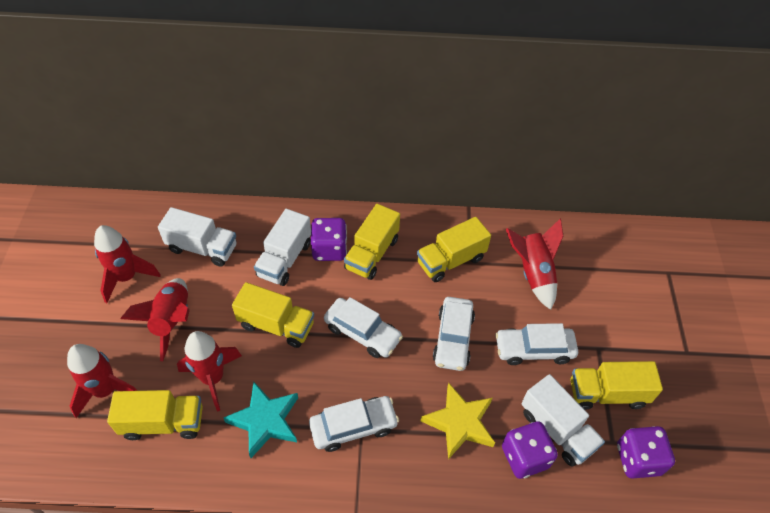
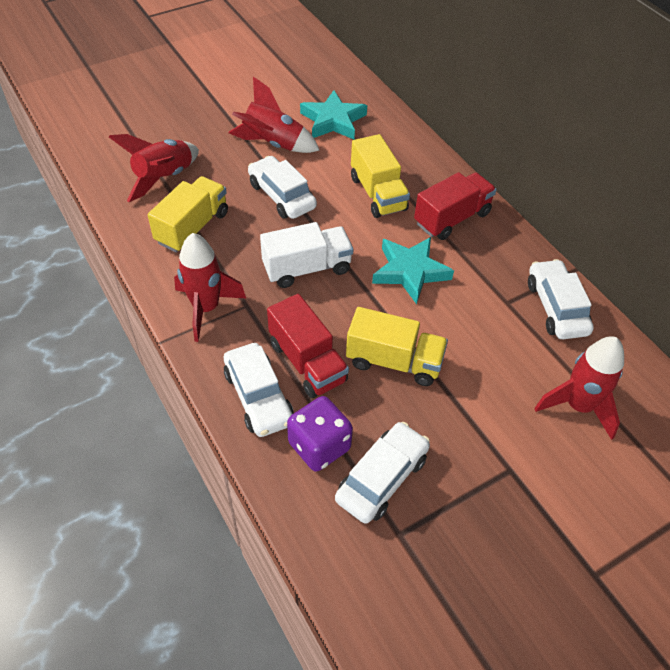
purple dice: 3 -> 1
red rocket: 5 -> 4
red truck: 0 -> 2
turquoise star: 1 -> 2
white truck: 3 -> 1
yellow star: 1 -> 0
yellow truck: 5 -> 3

